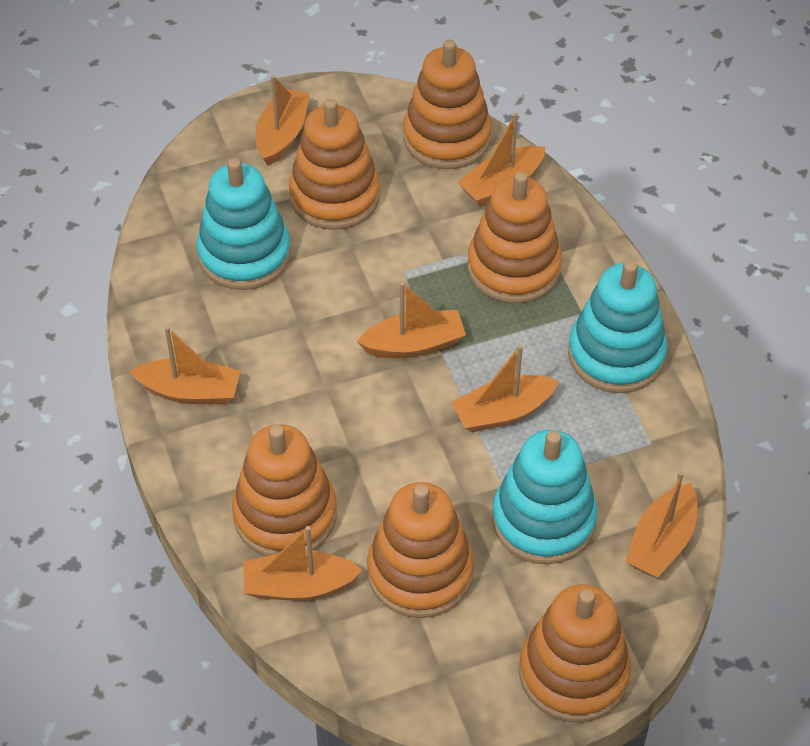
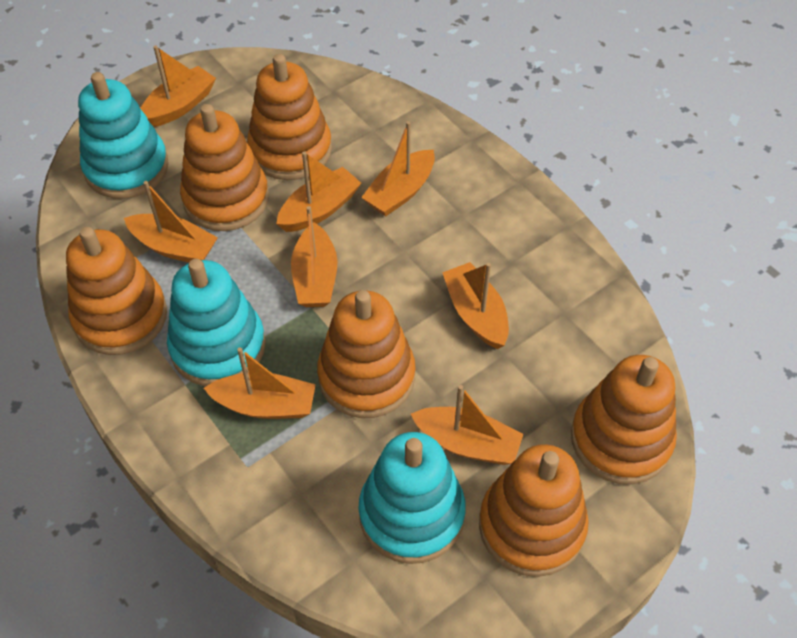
orange boat: 7 -> 8

